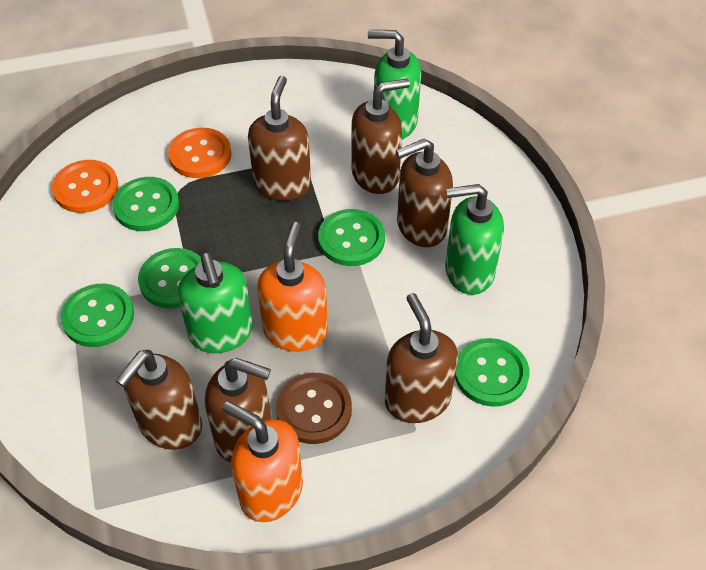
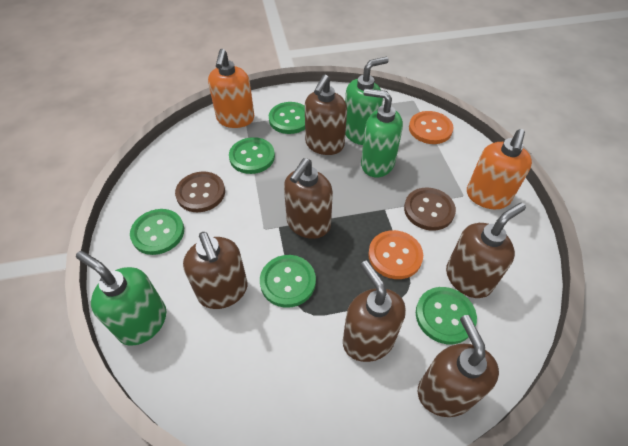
brown button: 1 -> 2

